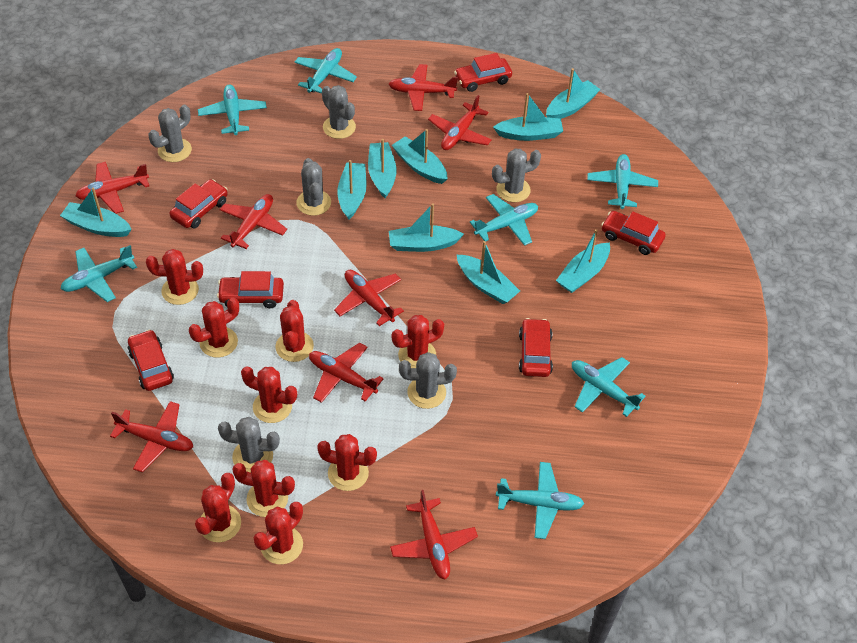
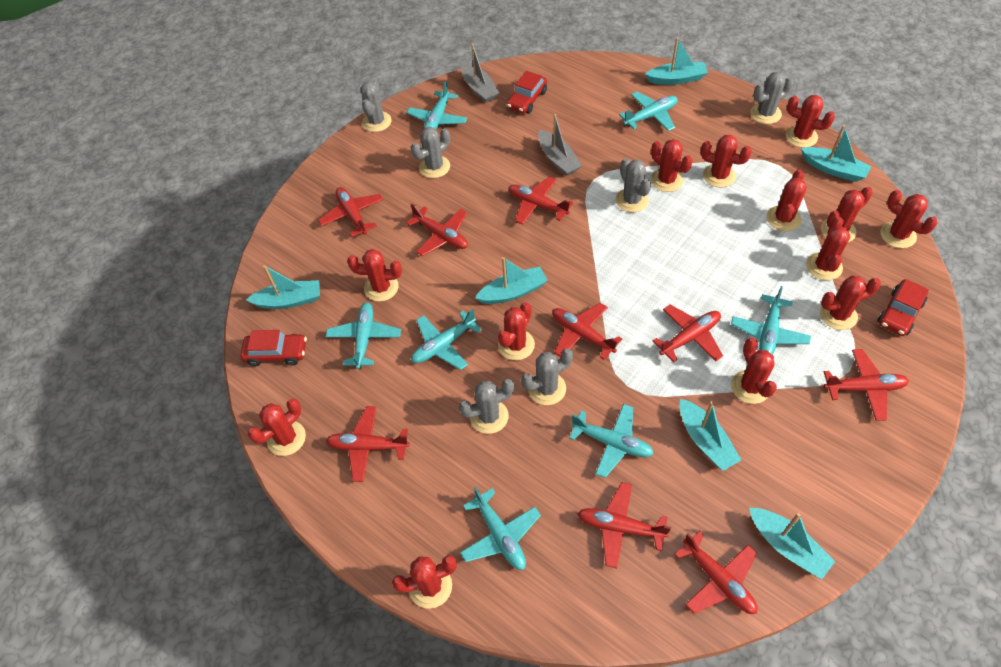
grey boat: 0 -> 2
red cactus: 9 -> 13
red car: 6 -> 3
red plane: 8 -> 9
turquoise boat: 9 -> 6

